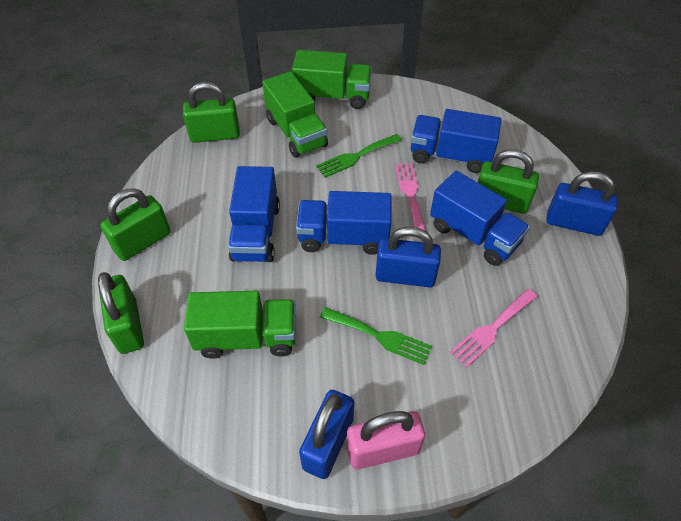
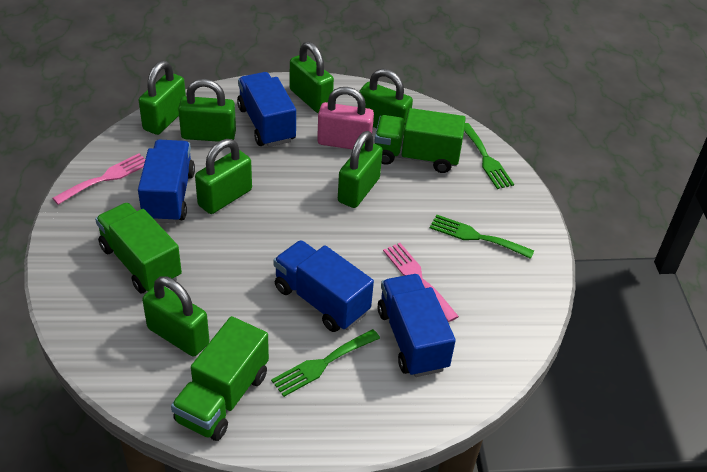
blue padlock: 3 -> 0
green fork: 2 -> 3
green padlock: 4 -> 7

